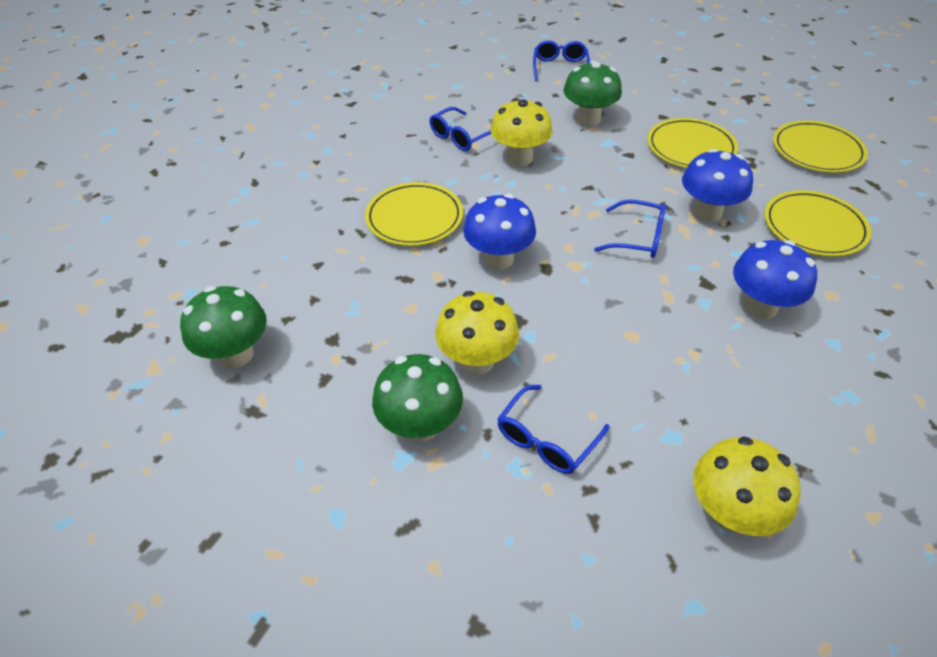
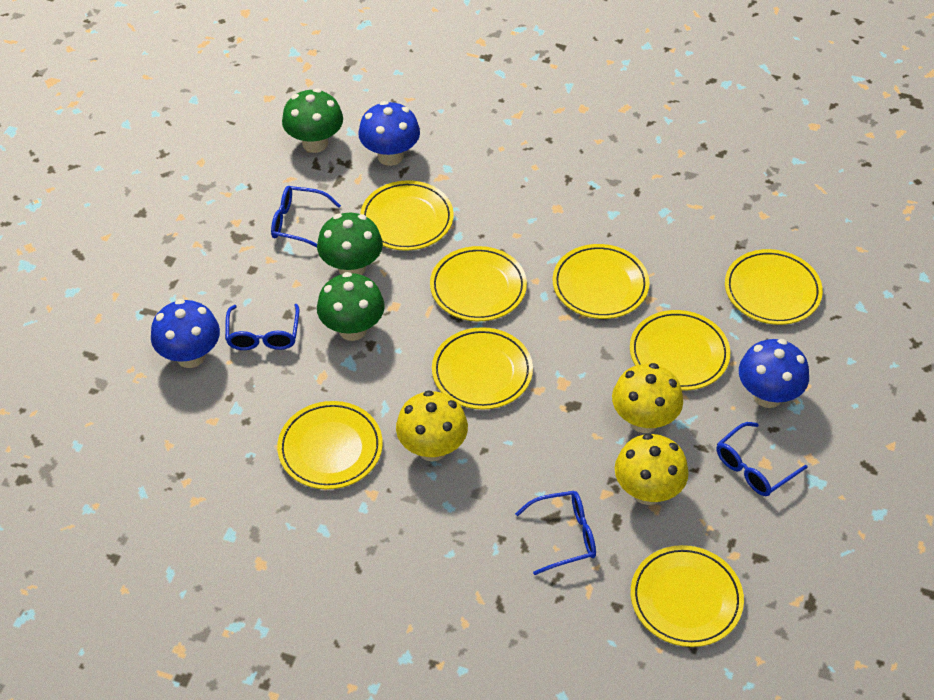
yellow plate: 4 -> 8

